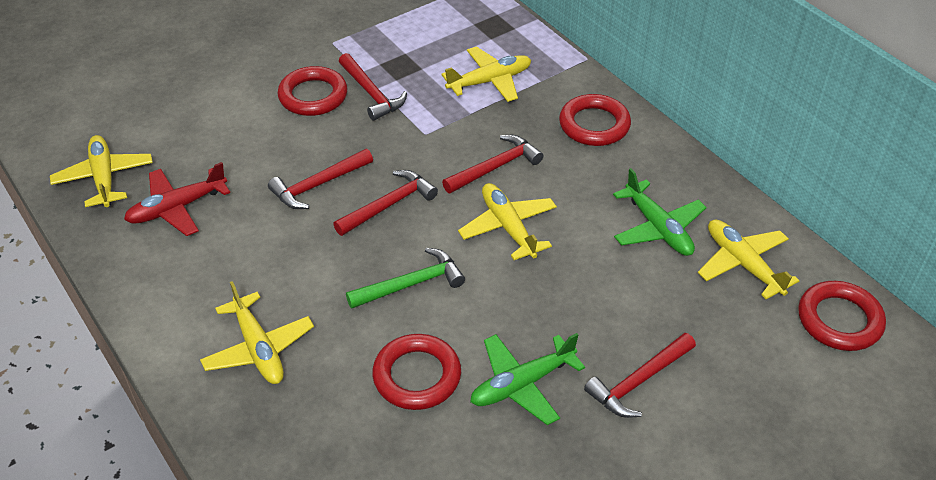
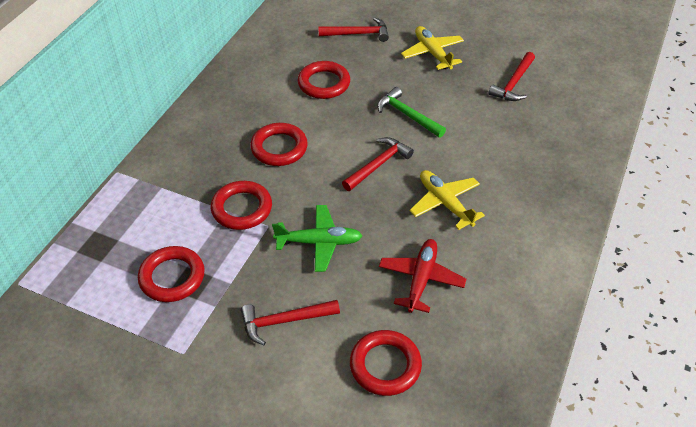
green plane: 2 -> 1
red hammer: 5 -> 4
red ring: 4 -> 5
yellow plane: 5 -> 2

